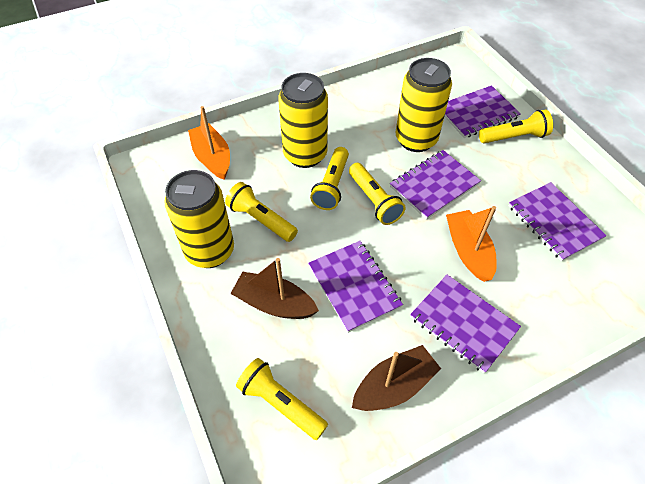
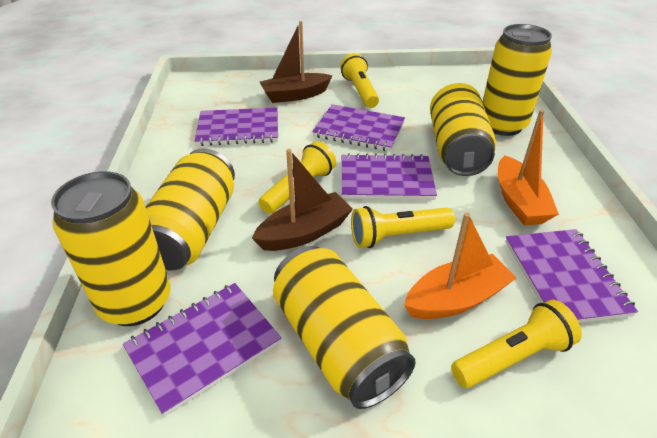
yellow can: 3 -> 5
yellow flashlight: 5 -> 4

